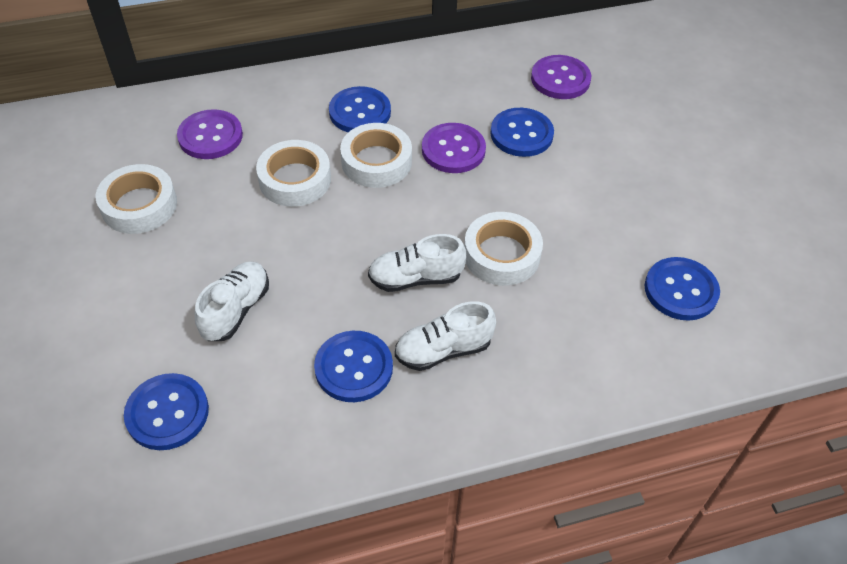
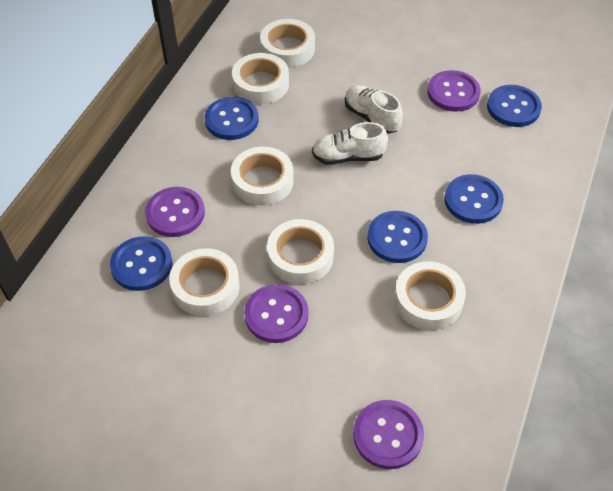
purple button: 3 -> 4
white shoe: 3 -> 2
white tape: 4 -> 6

